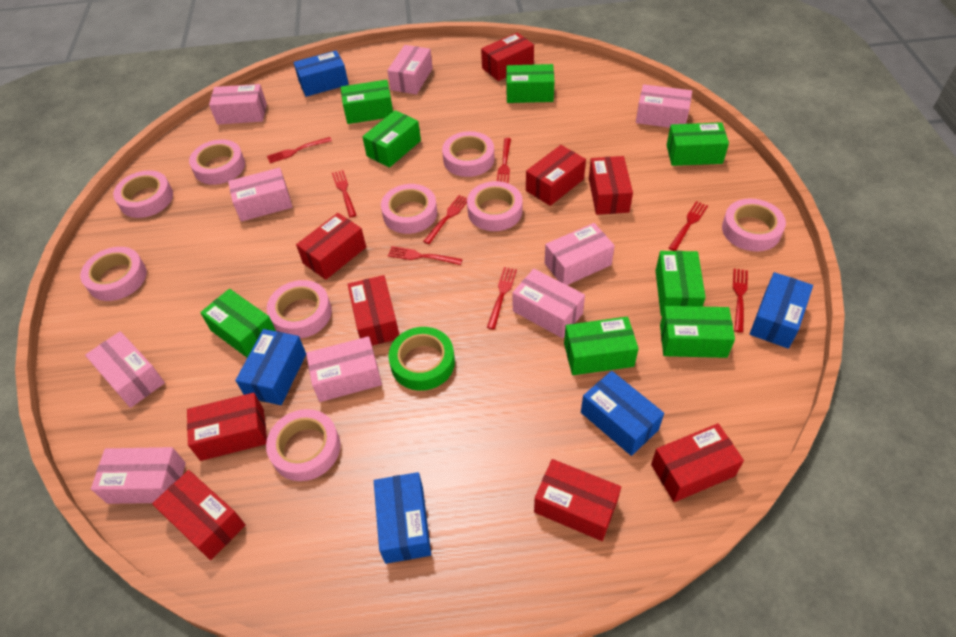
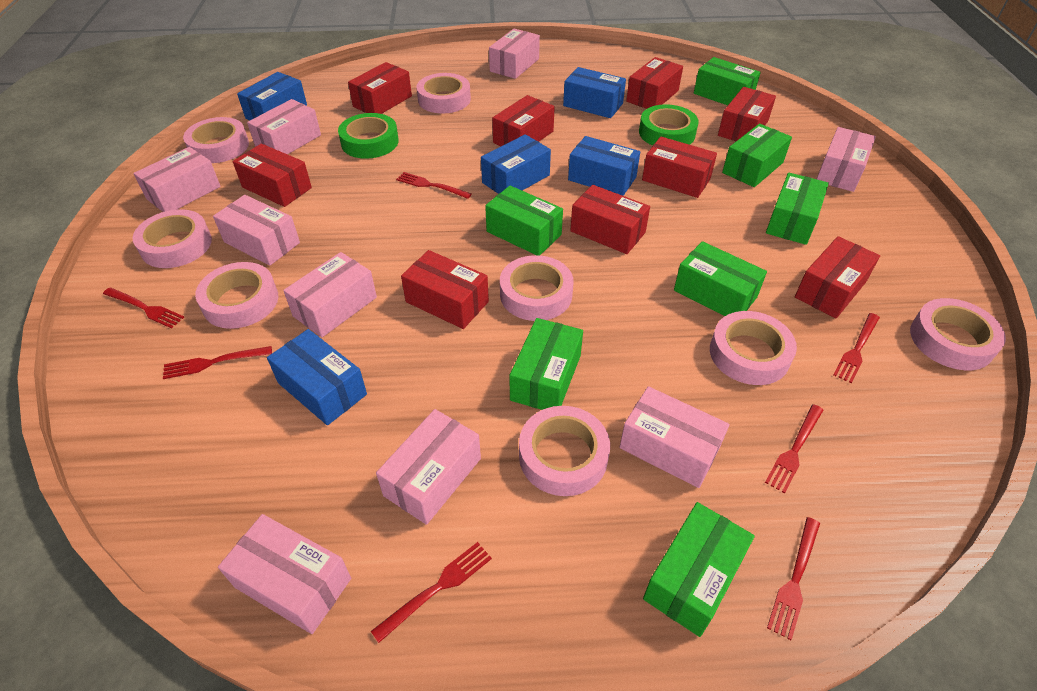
green box: 8 -> 7
green tape: 1 -> 2
pink tape: 9 -> 8
red fork: 8 -> 7

